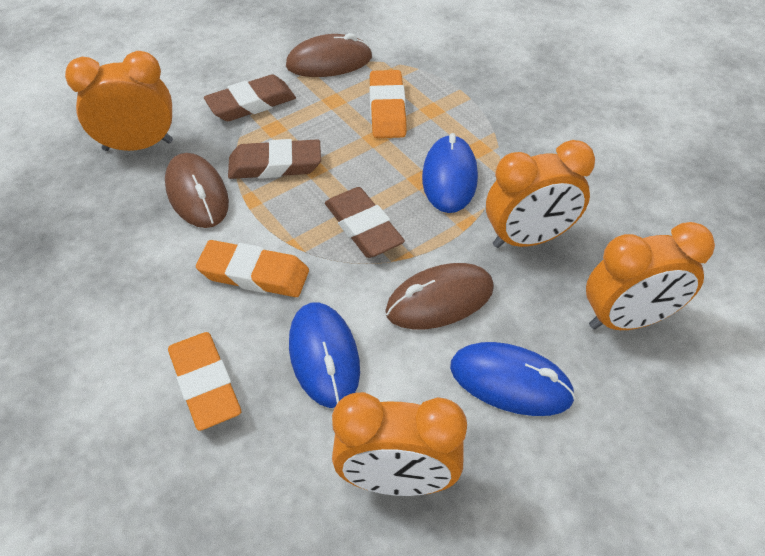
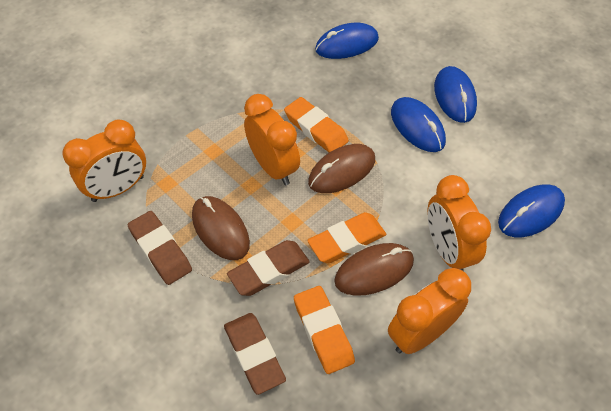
blue mouse: 3 -> 4

